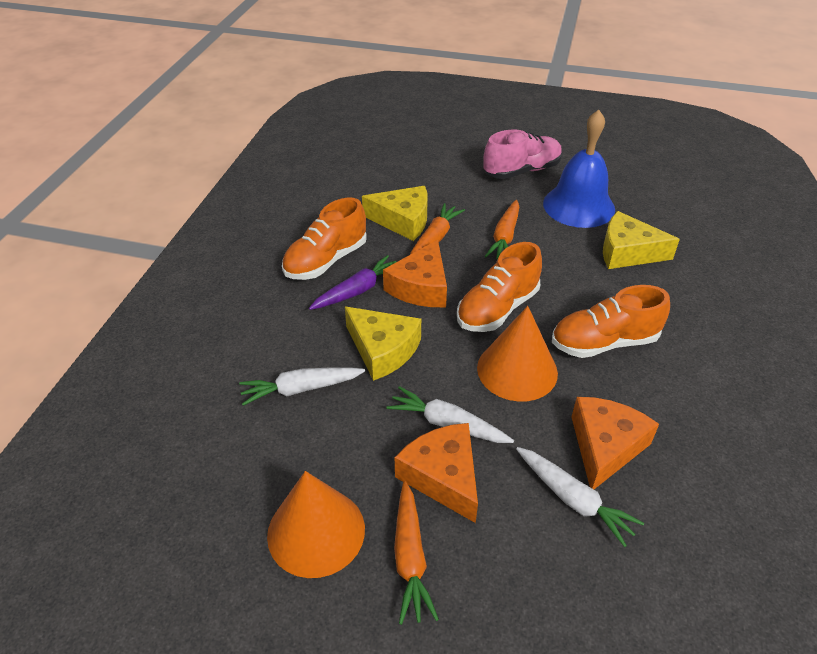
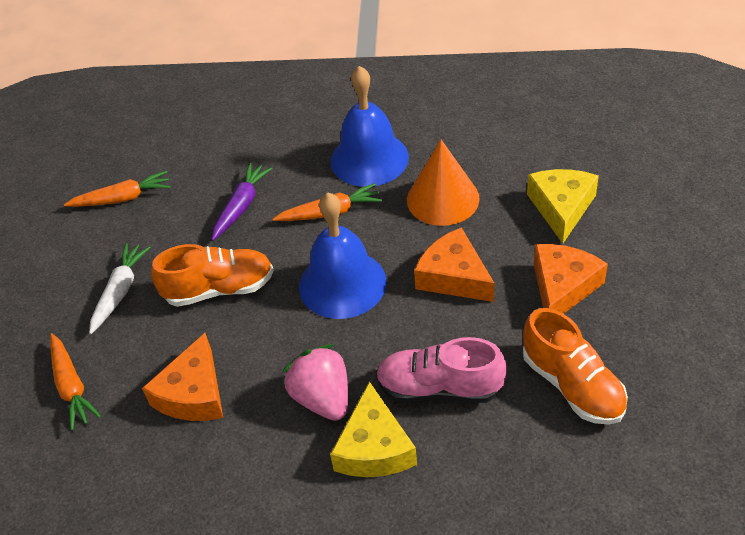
blue bell: 1 -> 2
orange cone: 2 -> 1
orange shoe: 3 -> 2
pink strawberry: 0 -> 1
white carrot: 3 -> 1
yellow cheese: 3 -> 2

